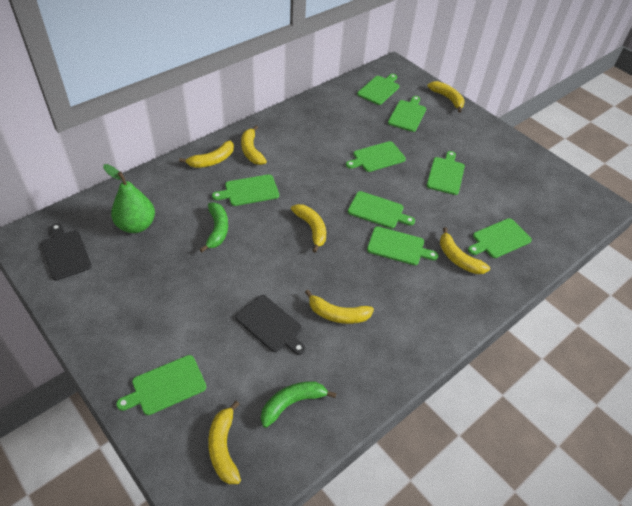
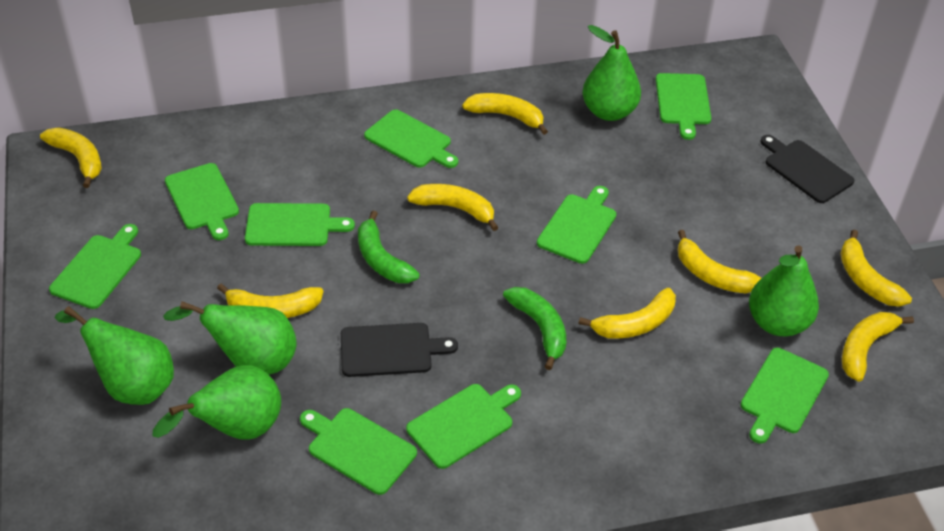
green pear: 1 -> 5
yellow banana: 7 -> 8

